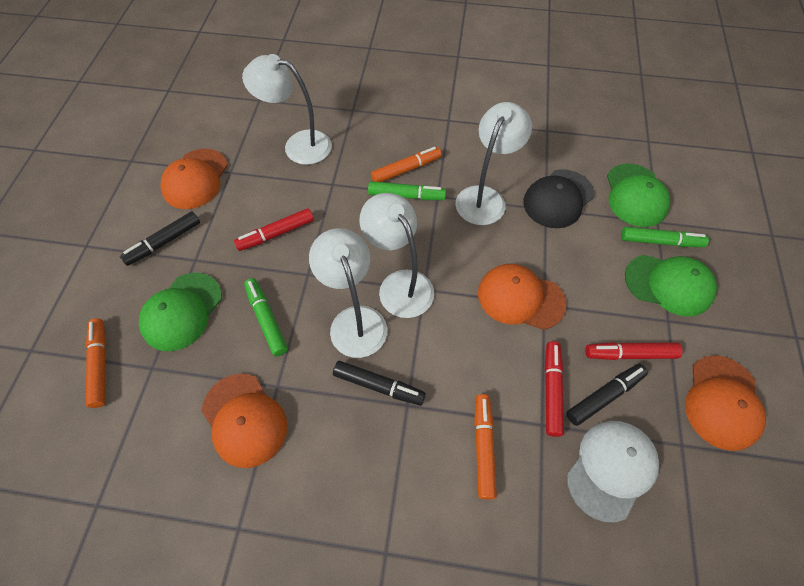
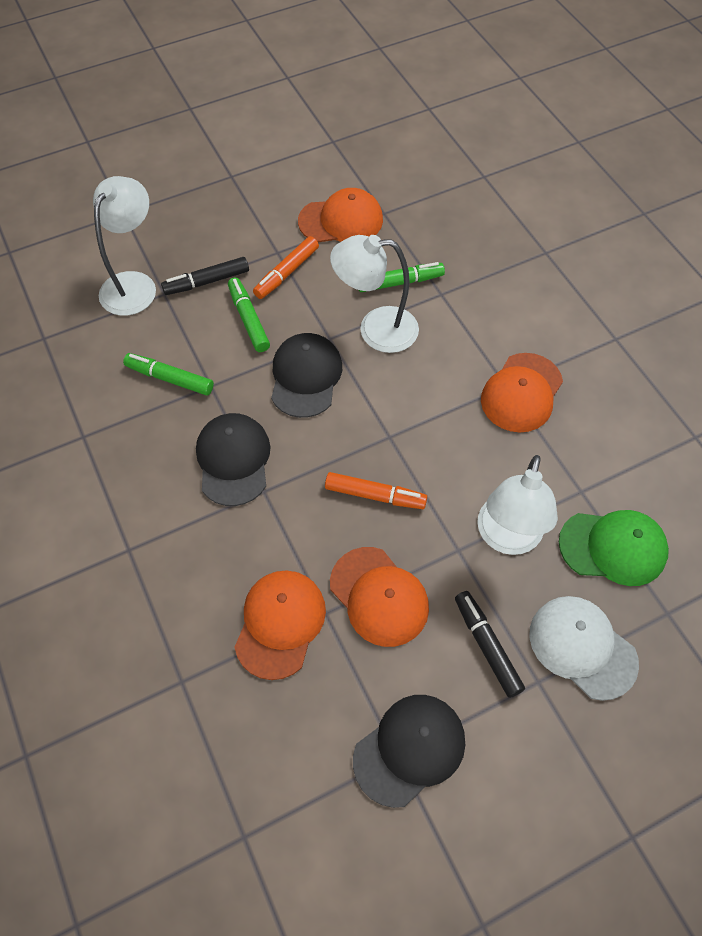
black cap: 1 -> 3
black marker: 3 -> 2
green cap: 3 -> 1
orange marker: 3 -> 2
red marker: 3 -> 0
white lamp: 4 -> 3

